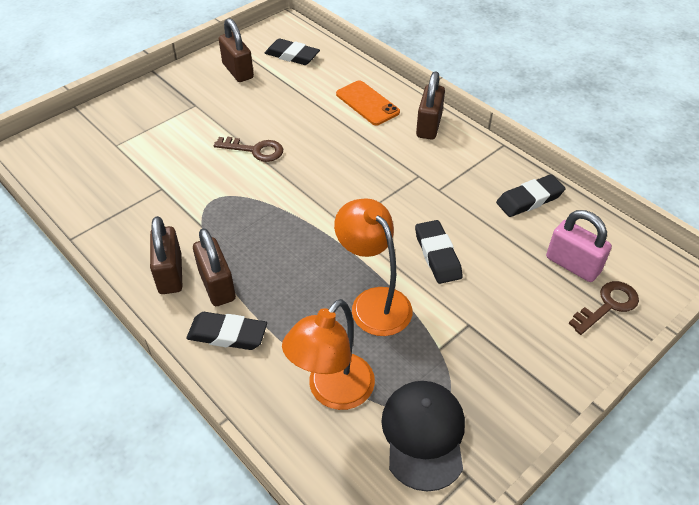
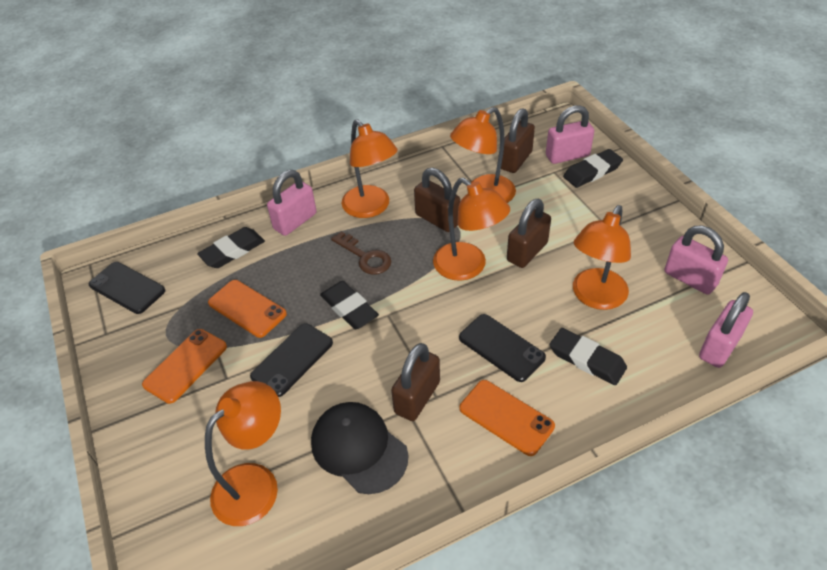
black phone: 0 -> 3
brown key: 2 -> 1
orange lamp: 2 -> 5
orange phone: 1 -> 3
pink padlock: 1 -> 4

